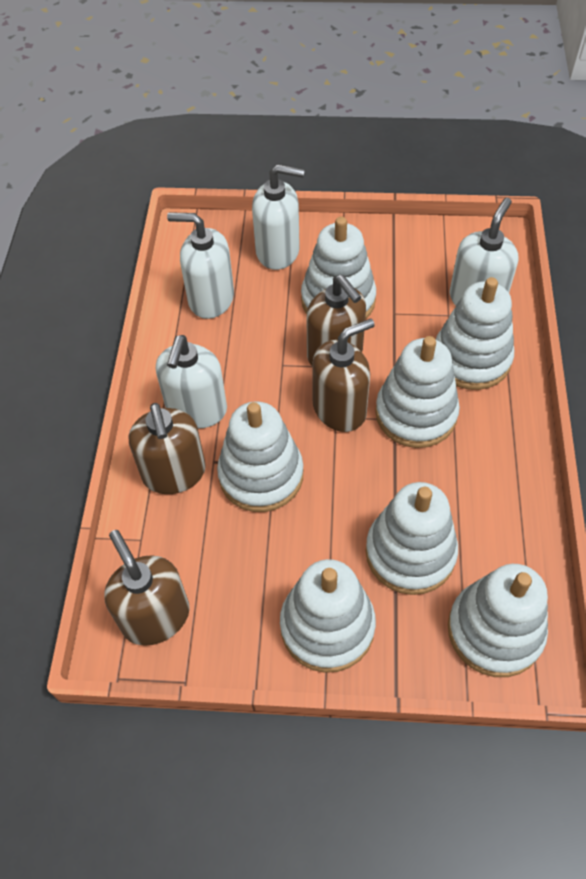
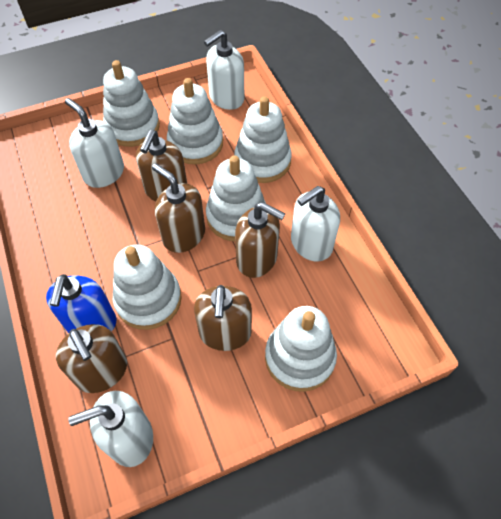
blue soap dispenser: 0 -> 1
brown soap dispenser: 4 -> 5
white stacking toy: 7 -> 6

